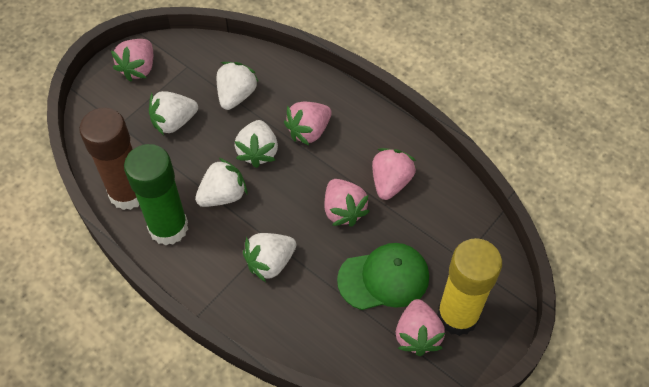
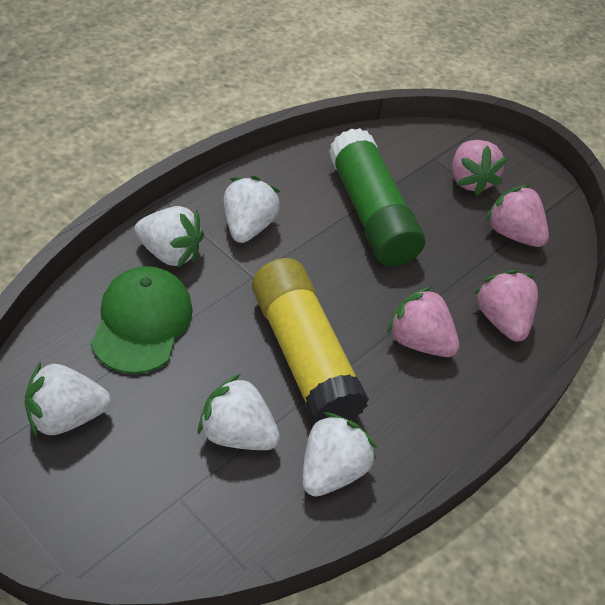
brown glue stick: 1 -> 0
pink strawberry: 5 -> 4

